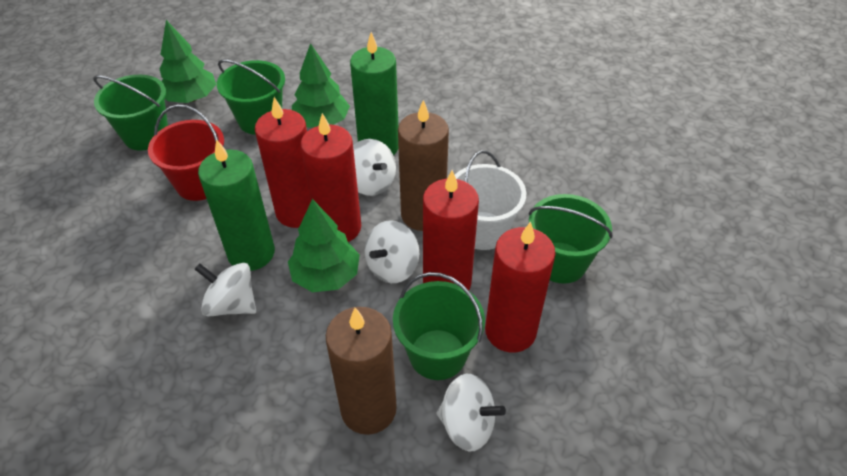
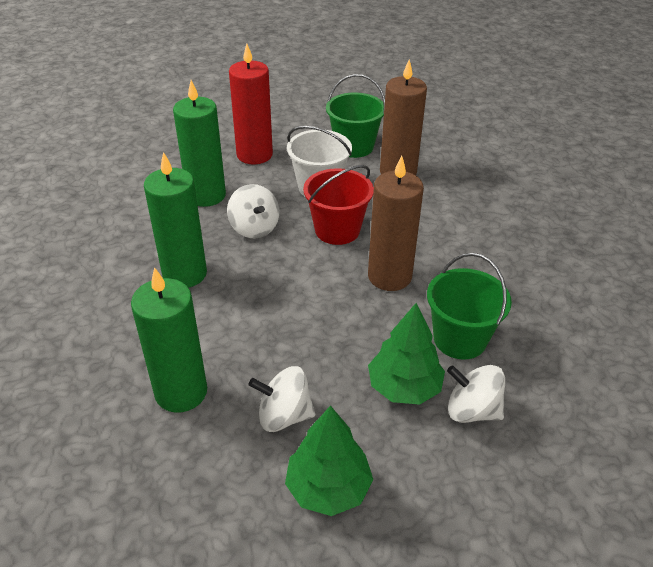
green bucket: 4 -> 2
green candle: 2 -> 3
green tree: 3 -> 2
red candle: 4 -> 1
white spinning top: 4 -> 3

